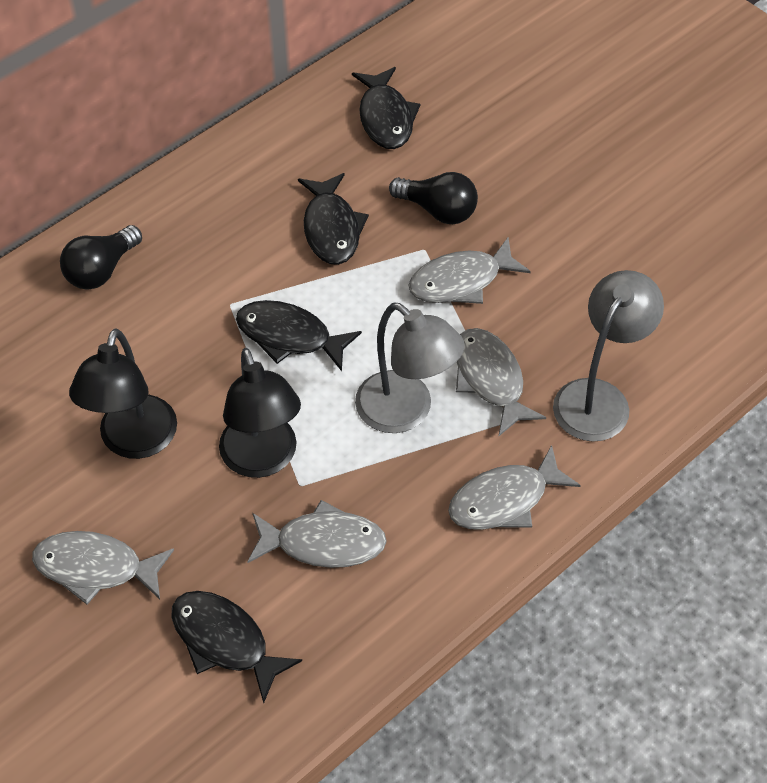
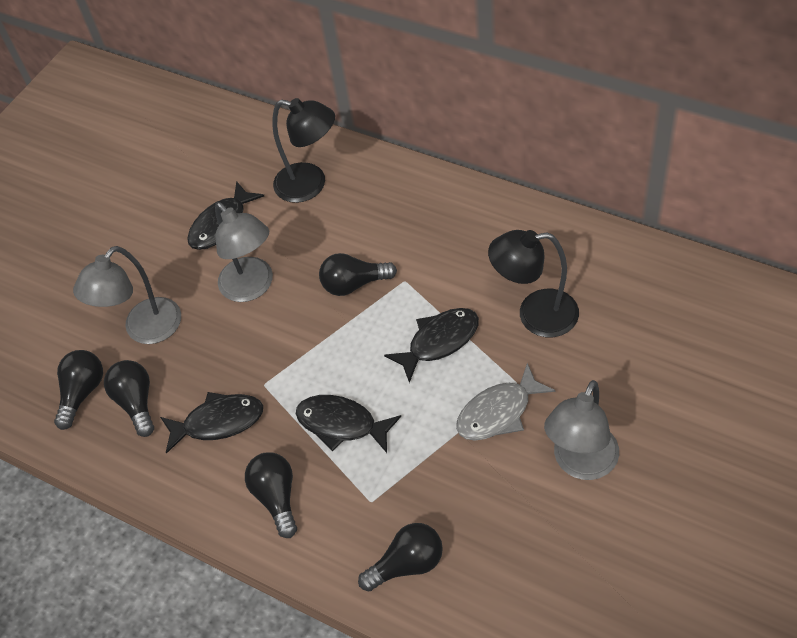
black light bulb: 2 -> 5
grey fish: 5 -> 1
grey lamp: 2 -> 3

